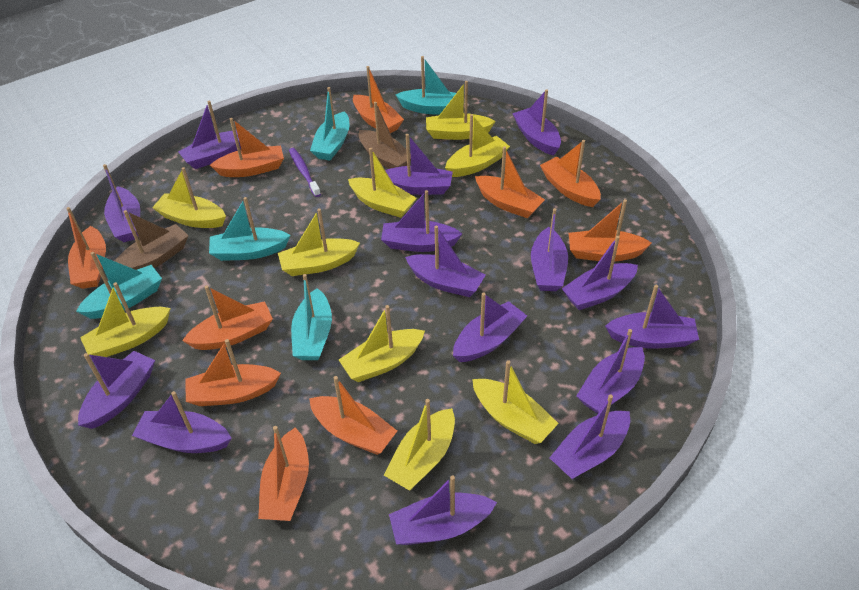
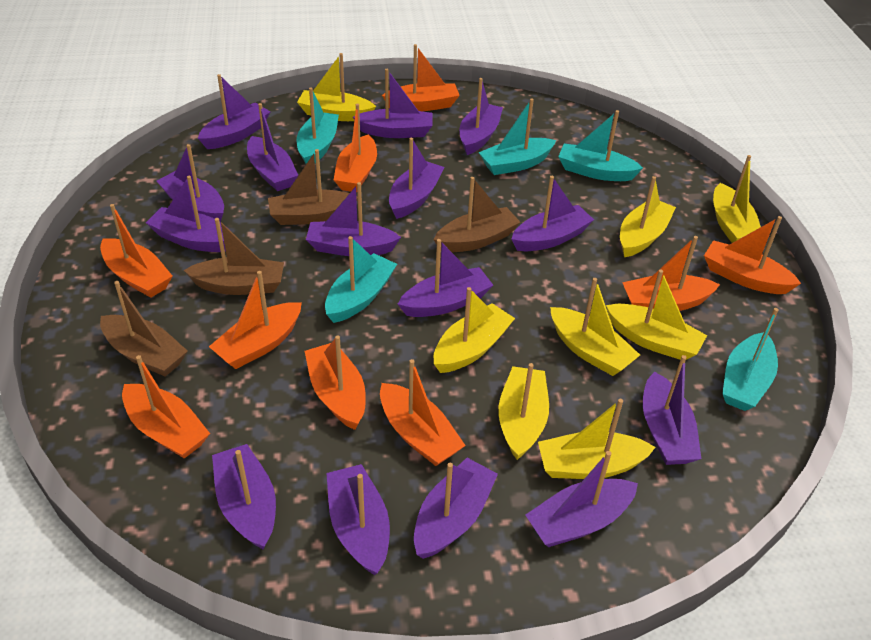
brown boat: 2 -> 4
orange boat: 10 -> 9
purple toothbrush: 1 -> 0
yellow boat: 9 -> 8

